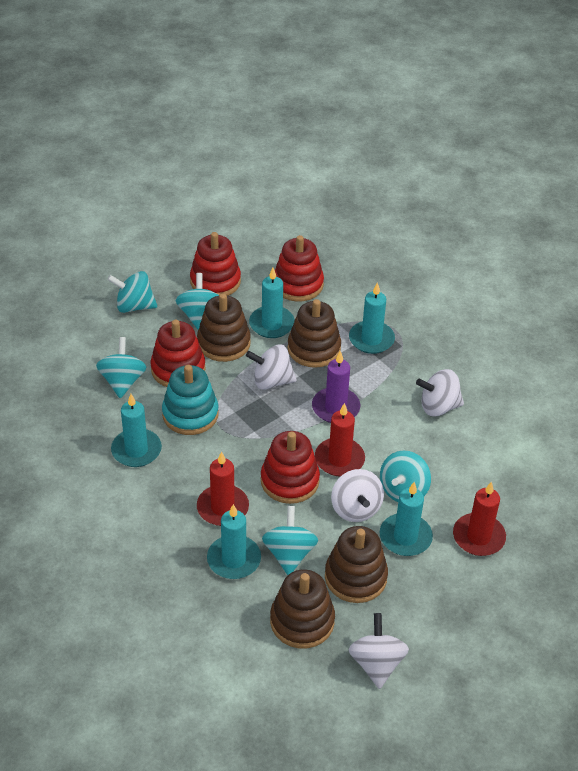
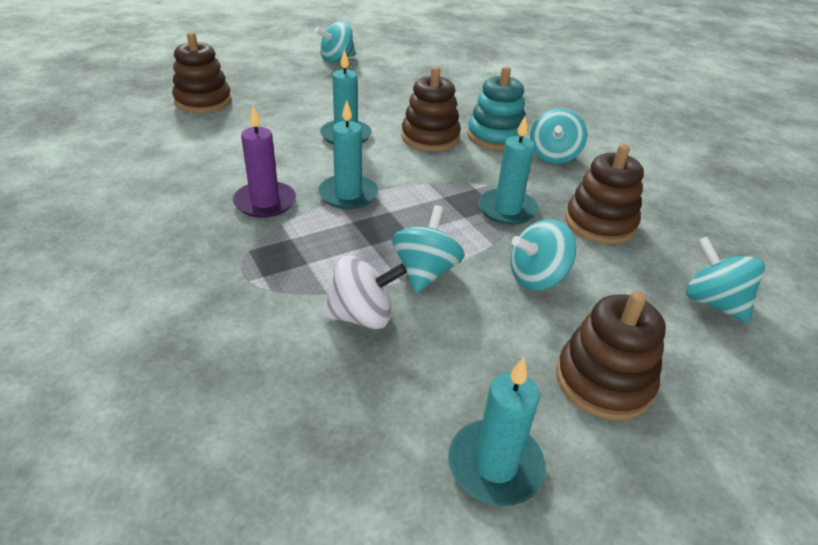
red candle: 3 -> 0
red stacking toy: 4 -> 0
turquoise candle: 5 -> 4
white spinning top: 4 -> 1

